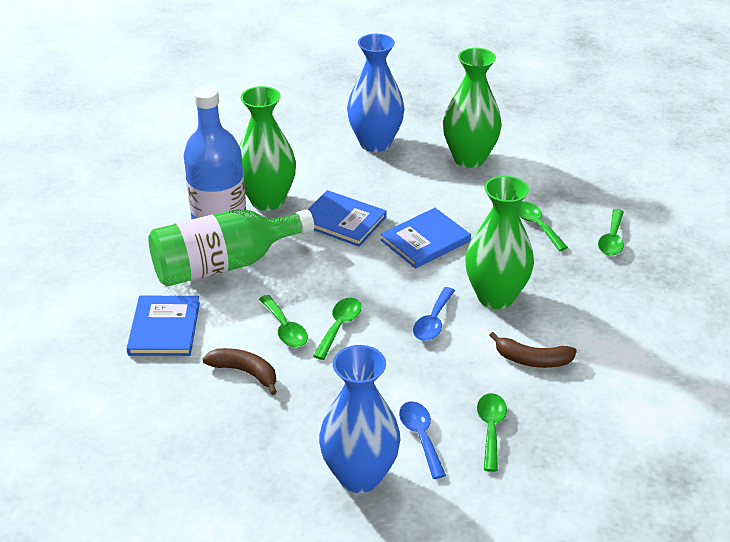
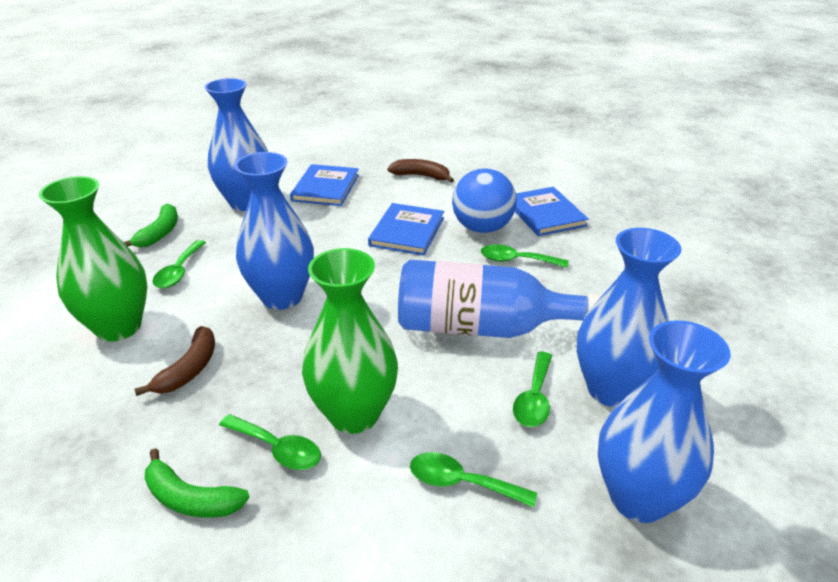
blue ball: 0 -> 1
blue spoon: 2 -> 0
blue vase: 2 -> 4
green banana: 0 -> 2
green bottle: 1 -> 0
green vase: 3 -> 2

